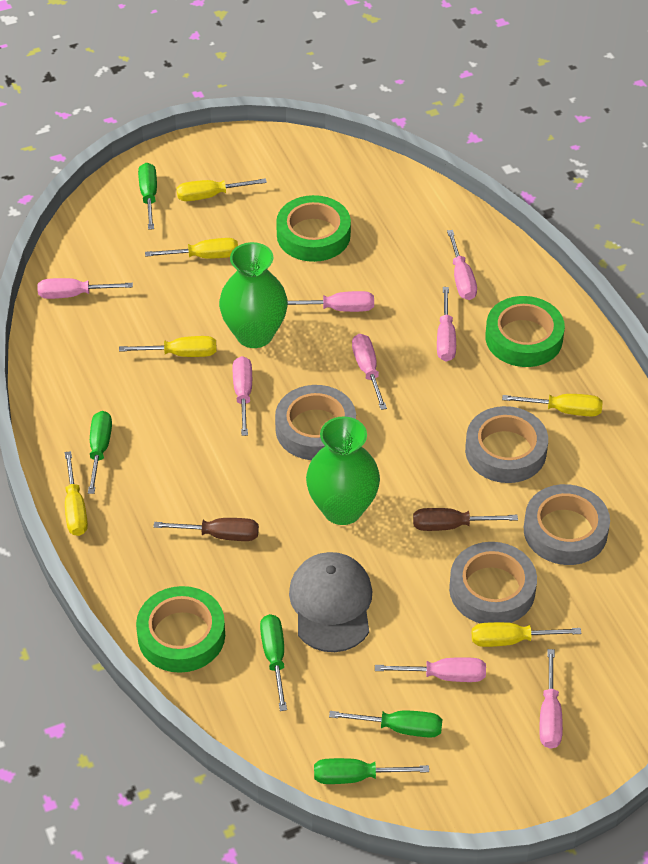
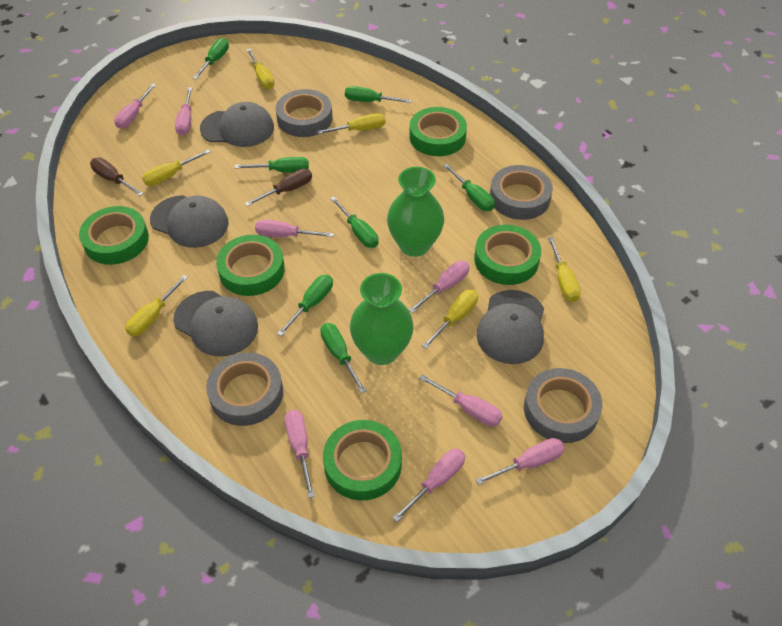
green screwdriver: 5 -> 7
green tape: 3 -> 5
grey cap: 1 -> 4

